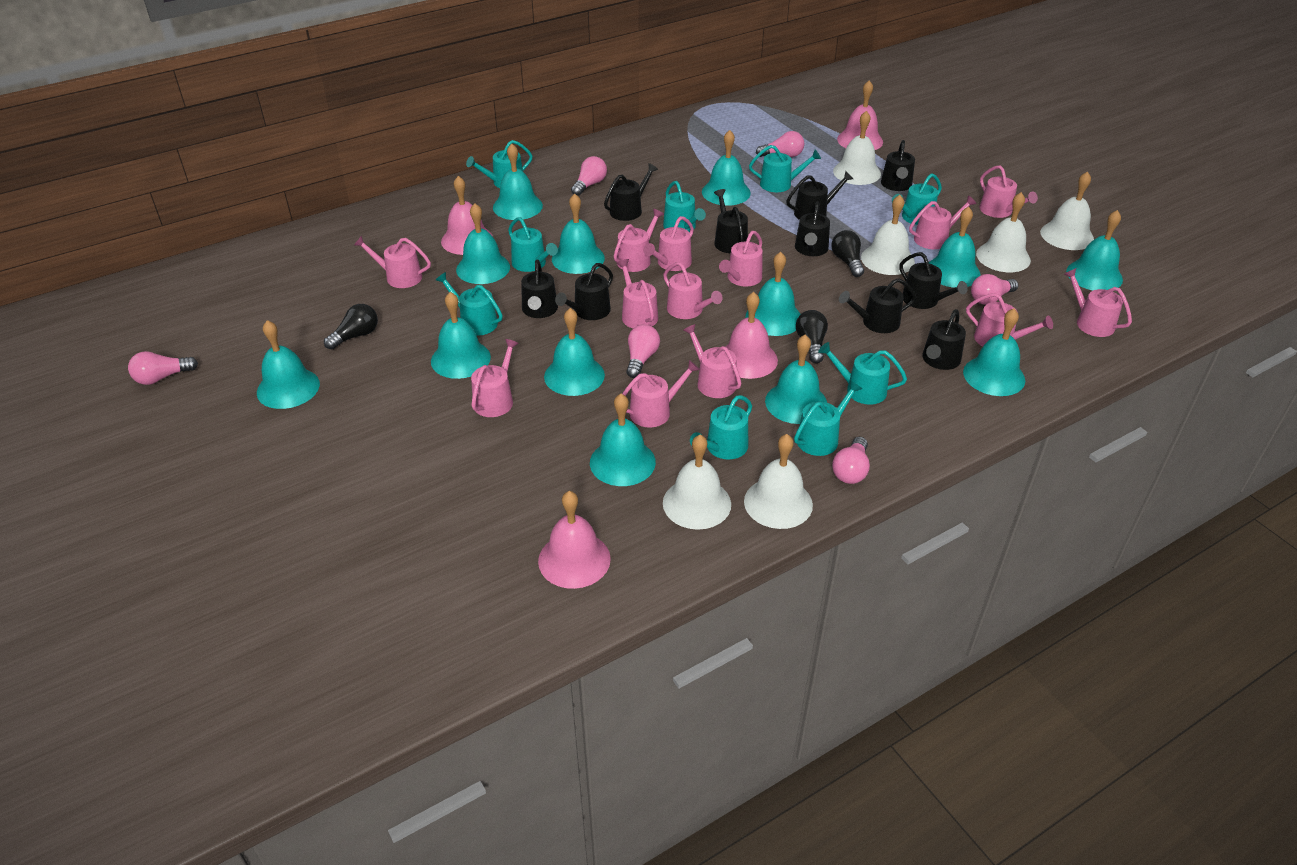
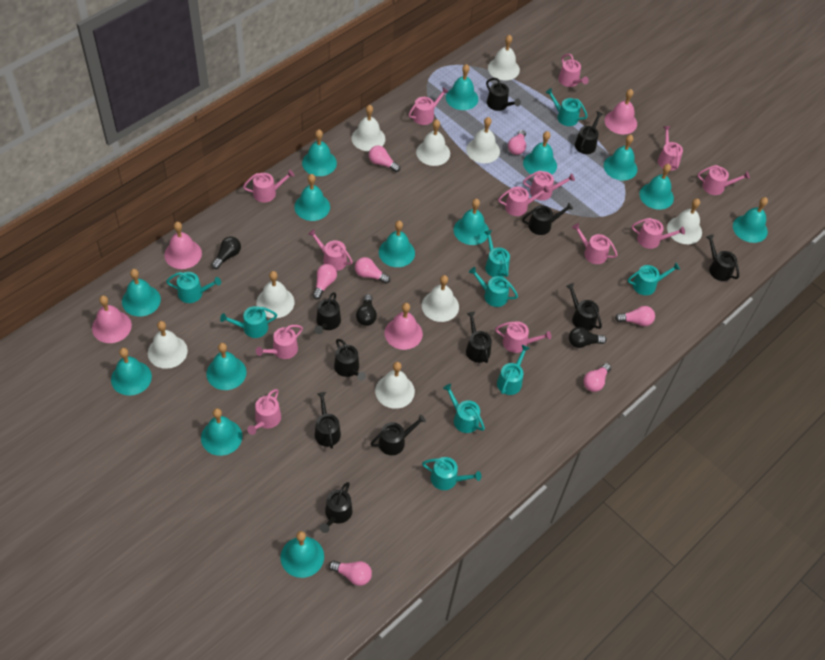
black watering can: 10 -> 11
pink light bulb: 6 -> 7
turquoise bell: 13 -> 14
white bell: 6 -> 9

